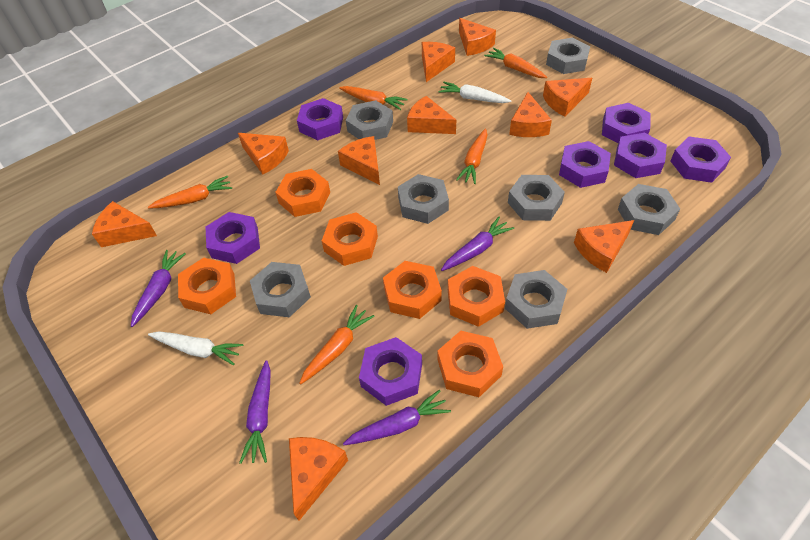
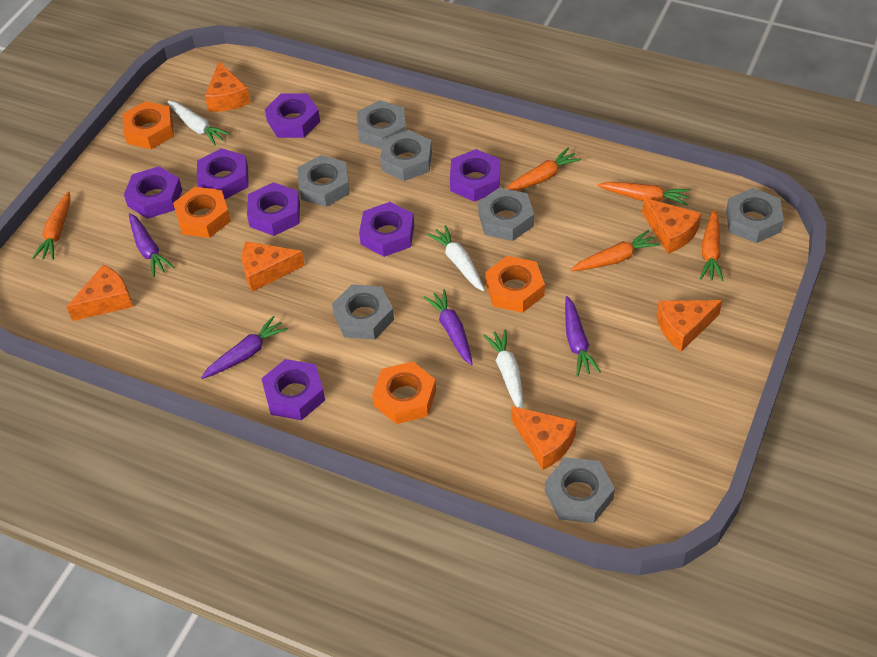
orange cheese: 10 -> 6
orange nut: 6 -> 4
white carrot: 2 -> 3

